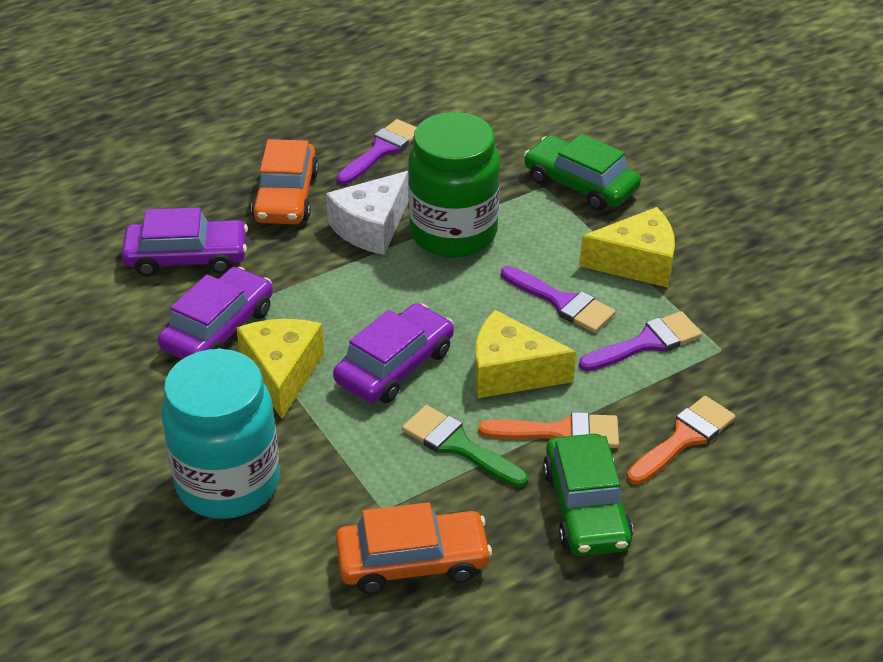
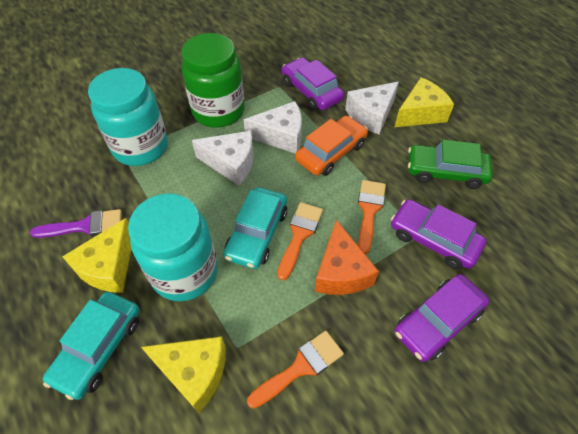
green brush: 1 -> 0
green car: 2 -> 1
orange brush: 2 -> 3
orange car: 2 -> 1
orange cheese: 0 -> 1
purple brush: 3 -> 1
turquoise car: 0 -> 2
turquoise jar: 1 -> 2
white cheese: 1 -> 3

